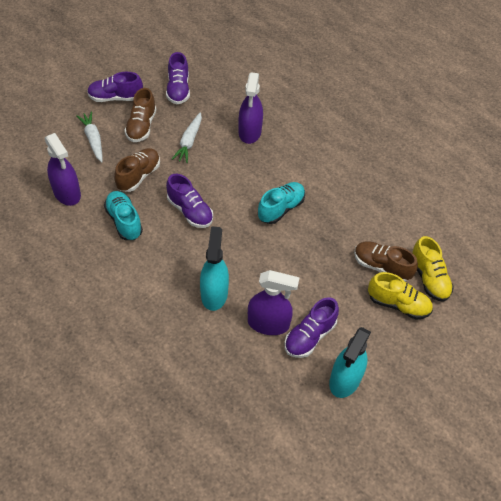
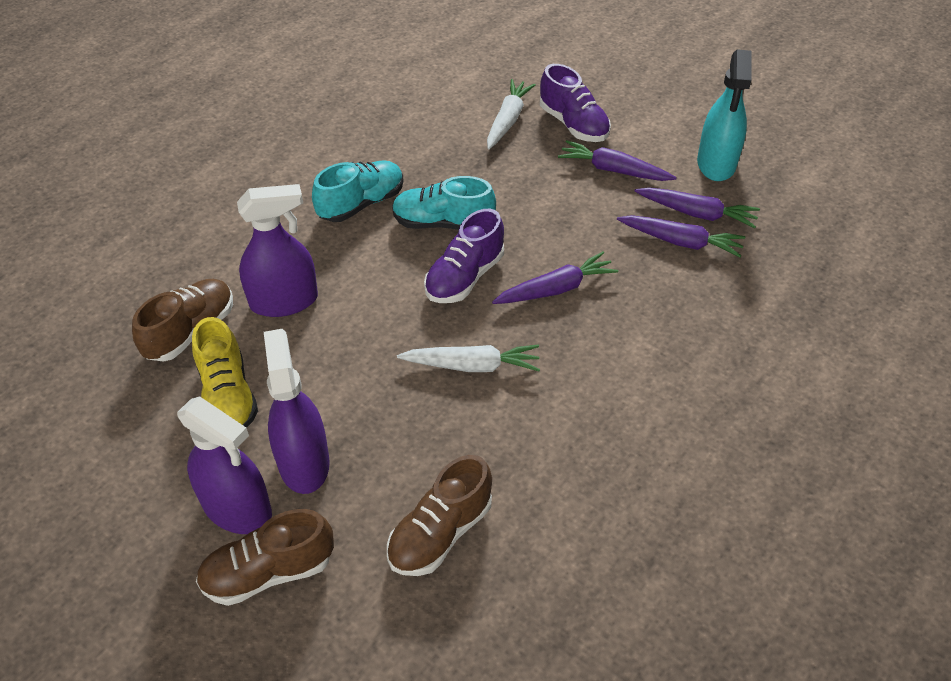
purple carrot: 0 -> 4
purple shoe: 4 -> 2
turquoise spray bottle: 2 -> 1
yellow shoe: 2 -> 1

